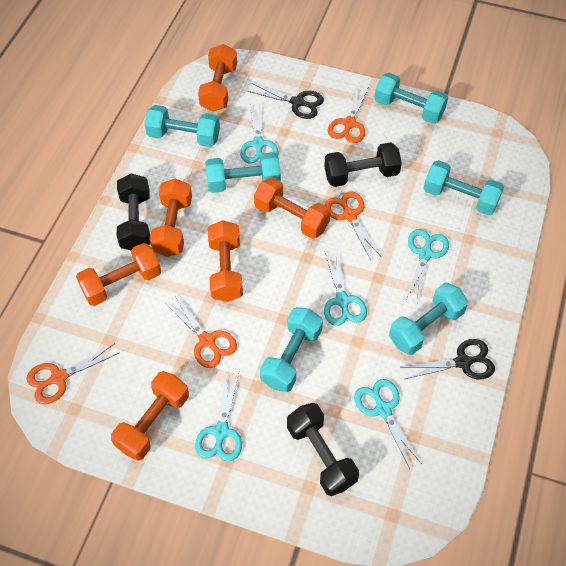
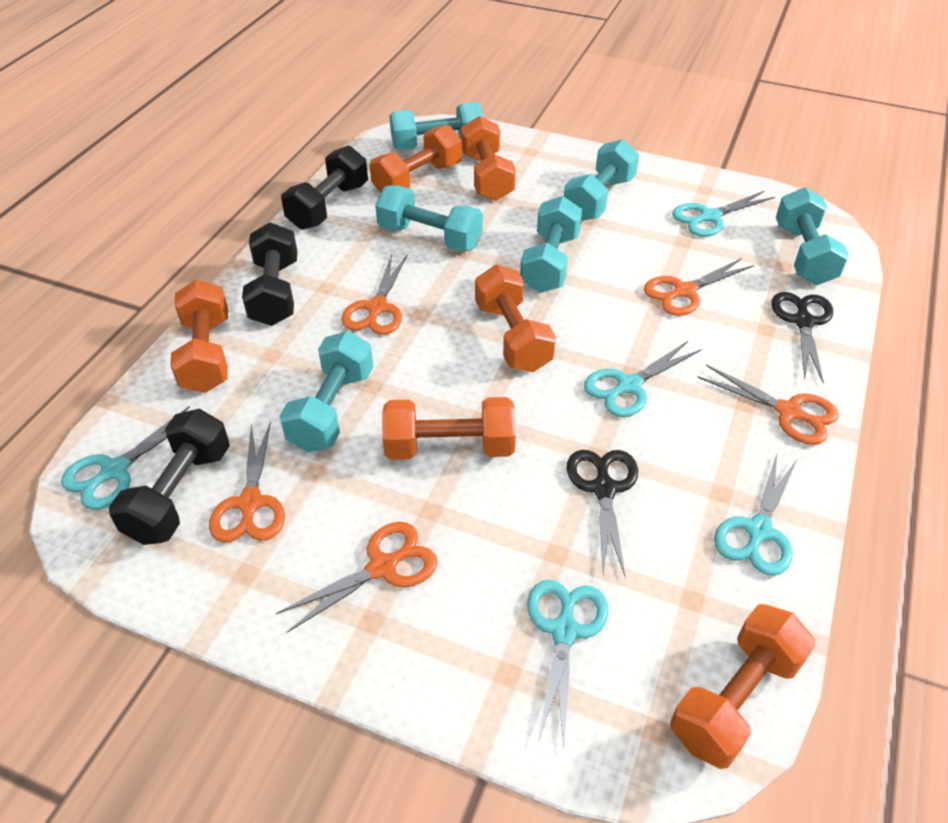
orange scissors: 4 -> 5

